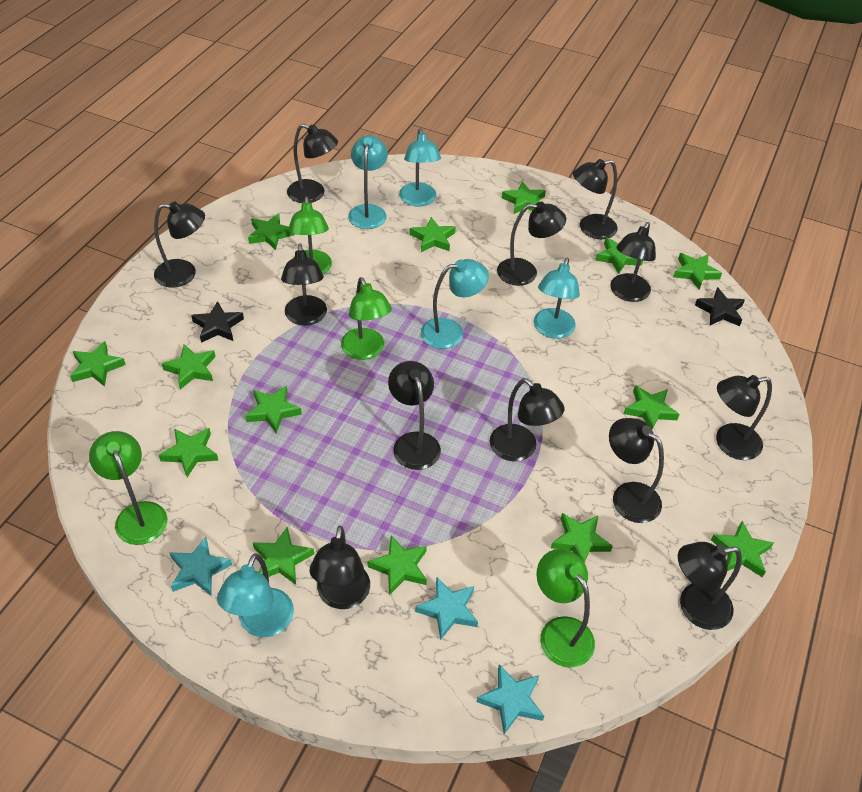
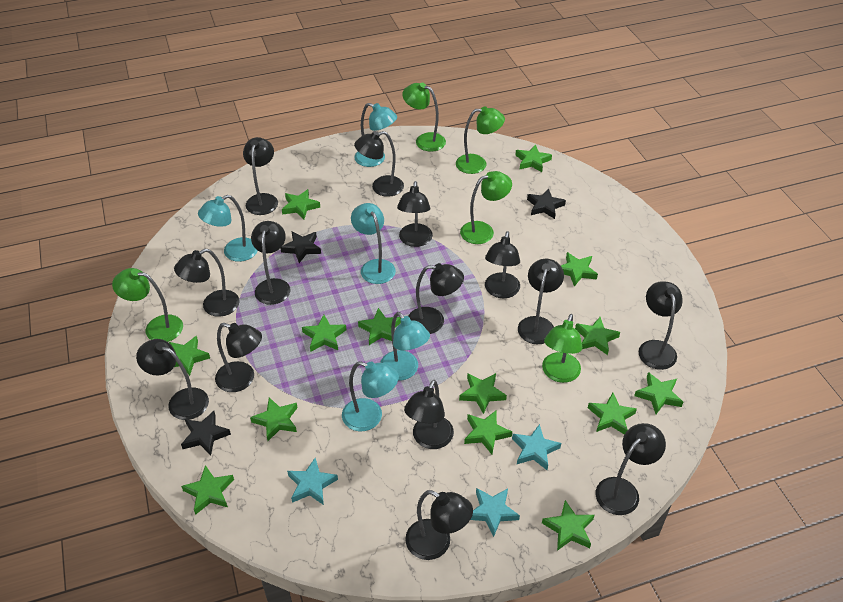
black lamp: 12 -> 14
black star: 2 -> 3
green lamp: 4 -> 5

